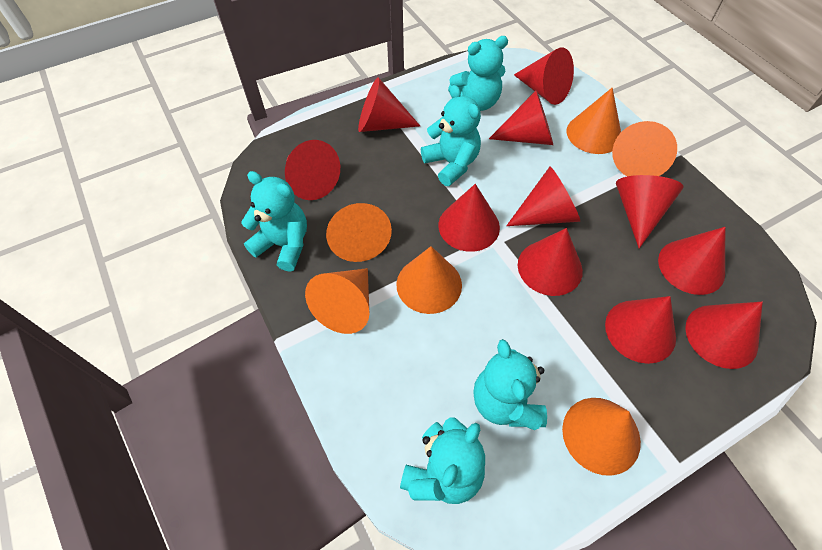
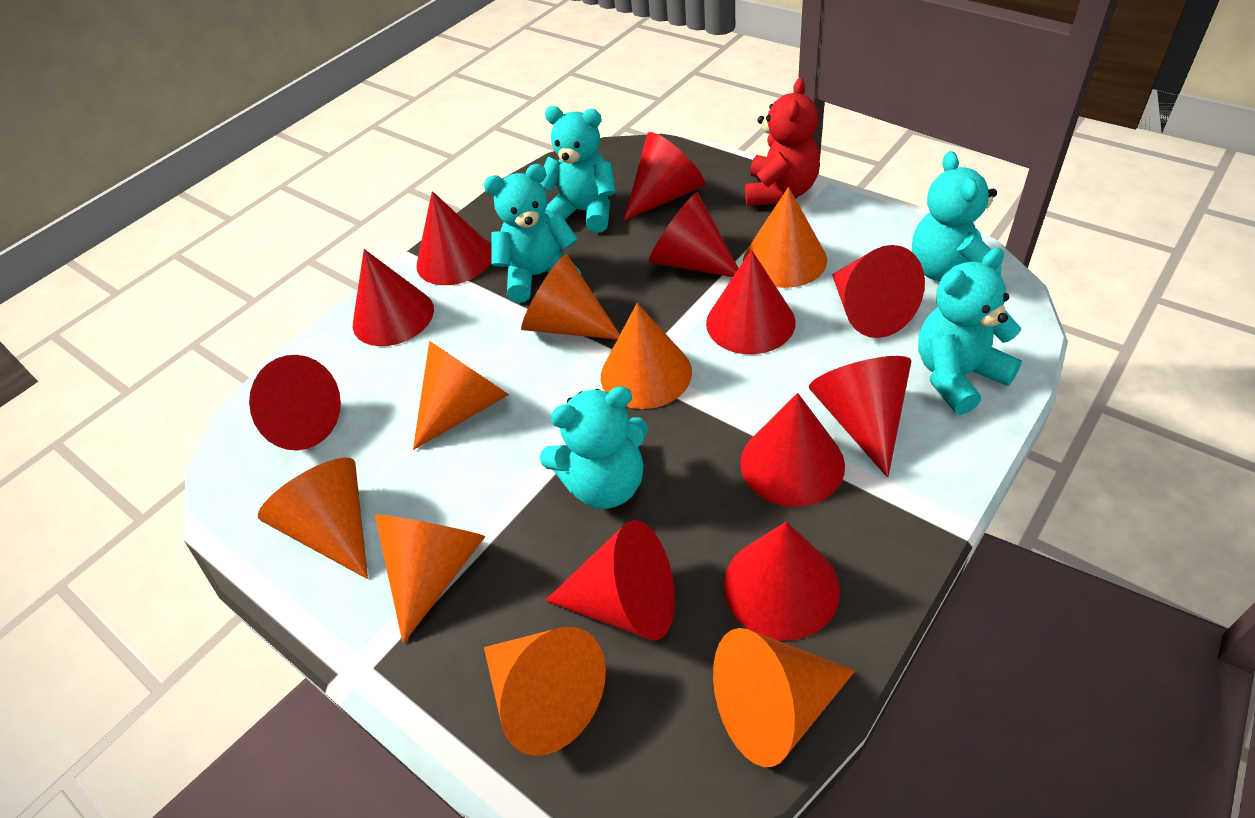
orange cone: 6 -> 8
red teddy bear: 0 -> 1

